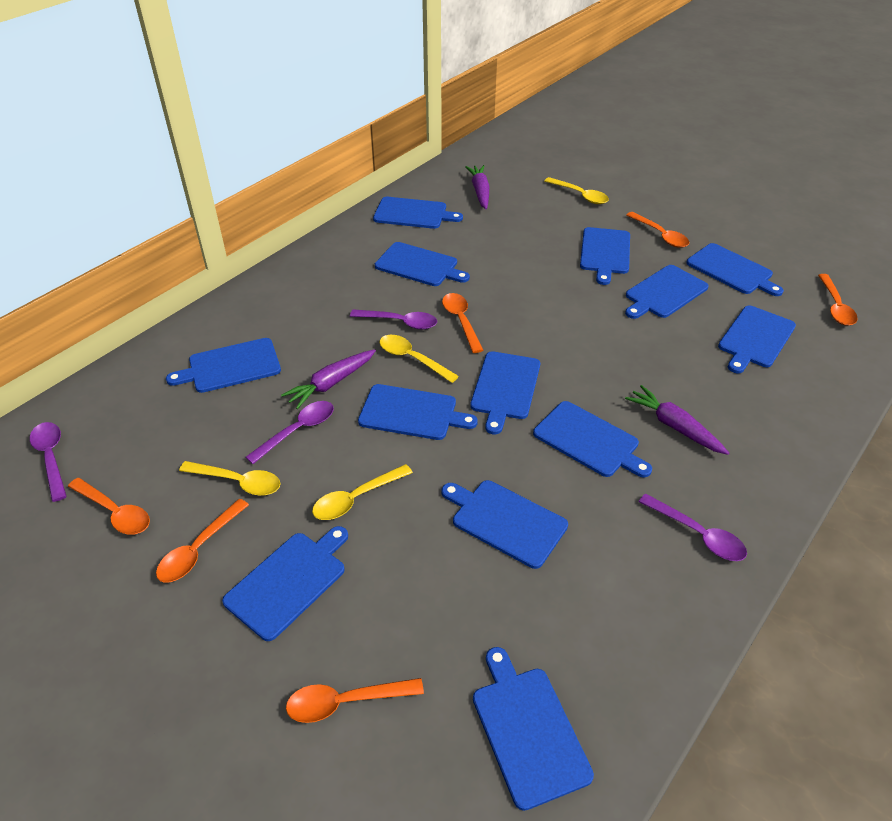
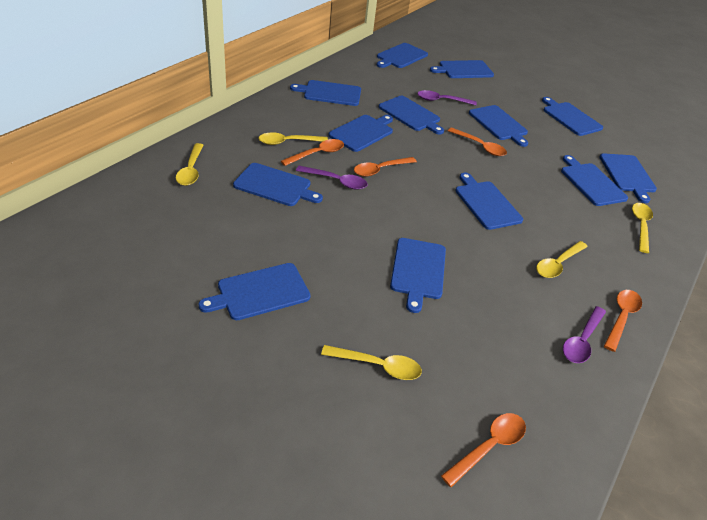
orange spoon: 6 -> 5
purple carrot: 3 -> 0
purple spoon: 4 -> 3
yellow spoon: 4 -> 5

